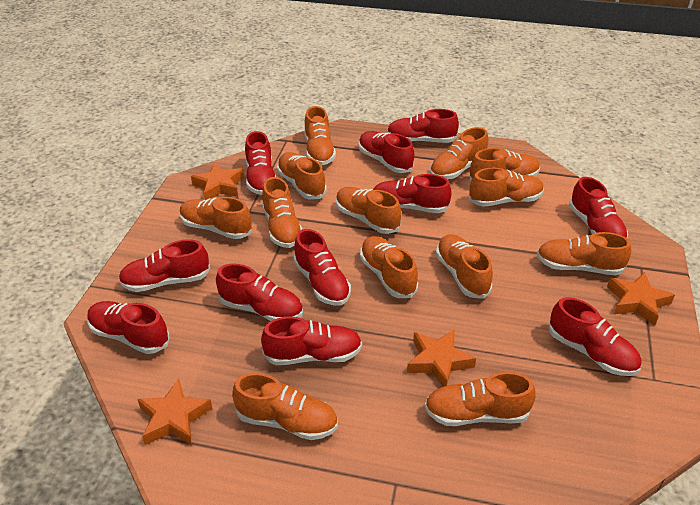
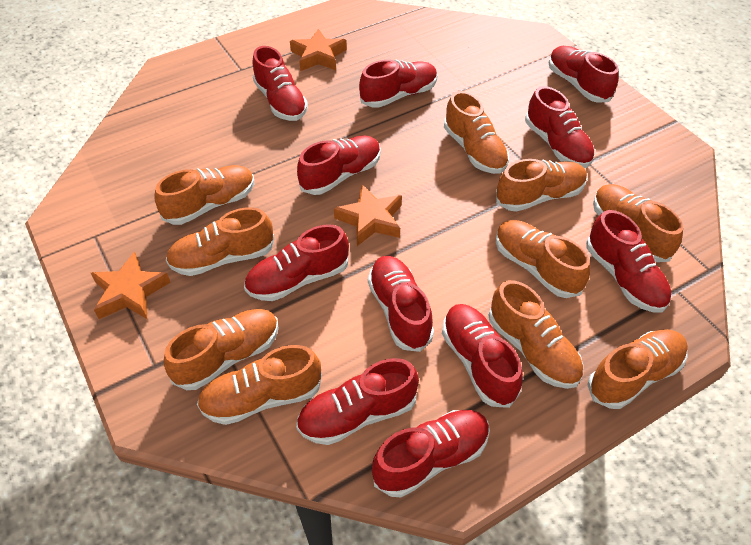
orange shoe: 13 -> 10
orange star: 4 -> 3

